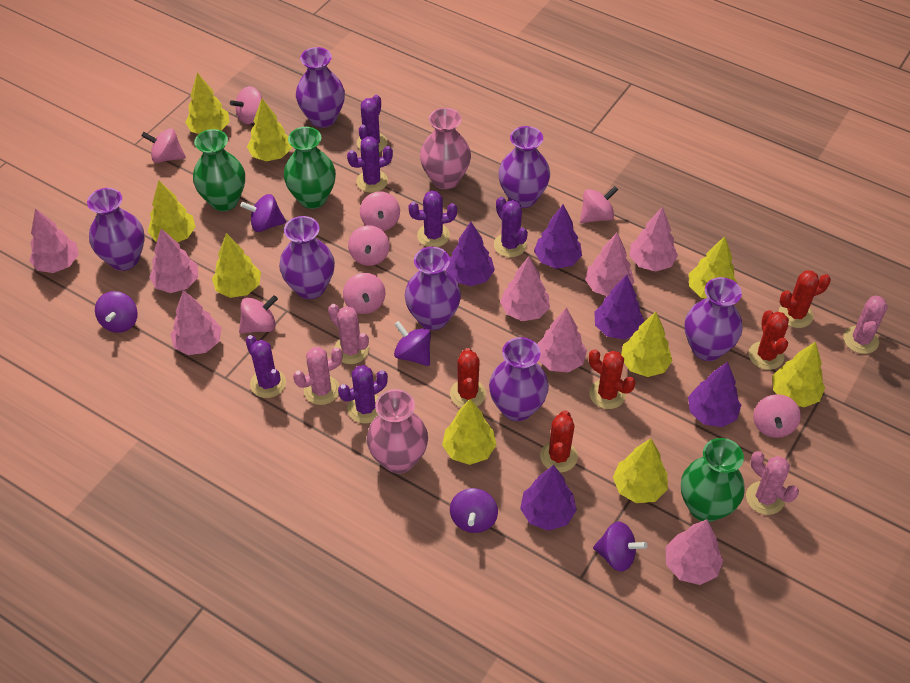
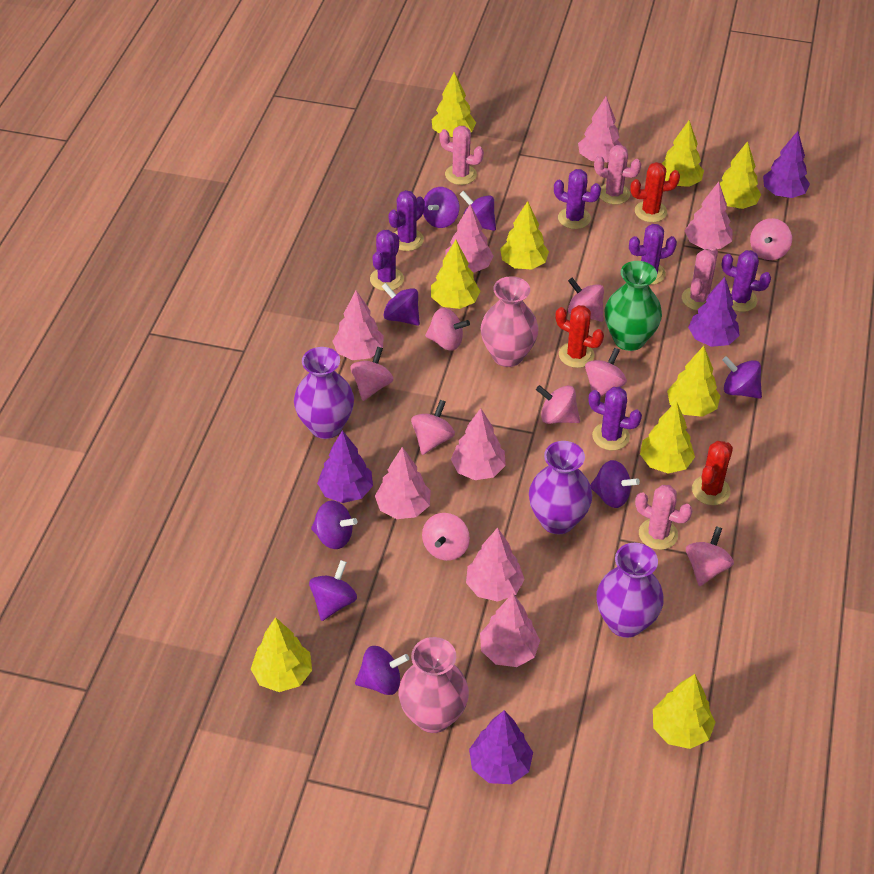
green vase: 3 -> 1
pink spinning top: 8 -> 9
purple spinning top: 5 -> 8
purple tree: 5 -> 4
purple vase: 7 -> 3
red cactus: 5 -> 3

